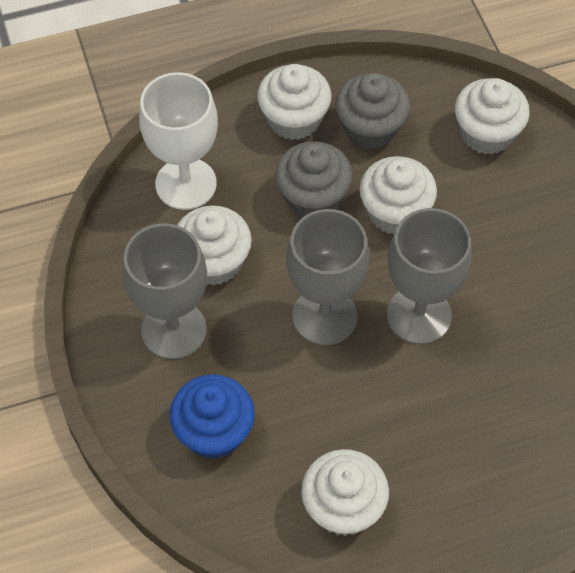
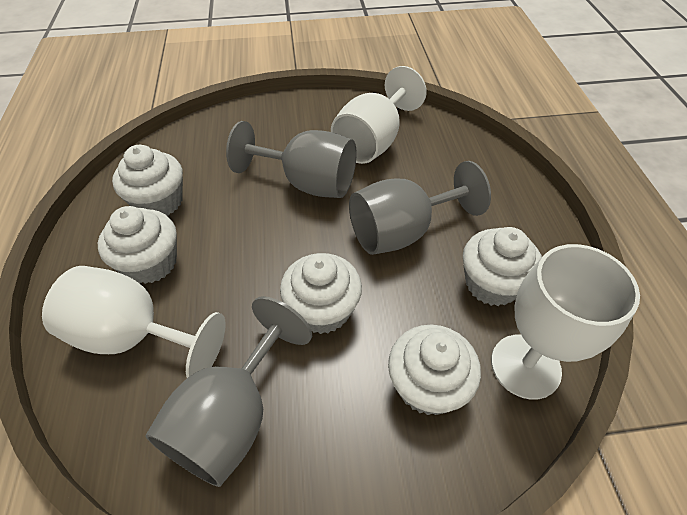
blue cupcake: 1 -> 0
grey cupcake: 2 -> 0
white goblet: 1 -> 3

